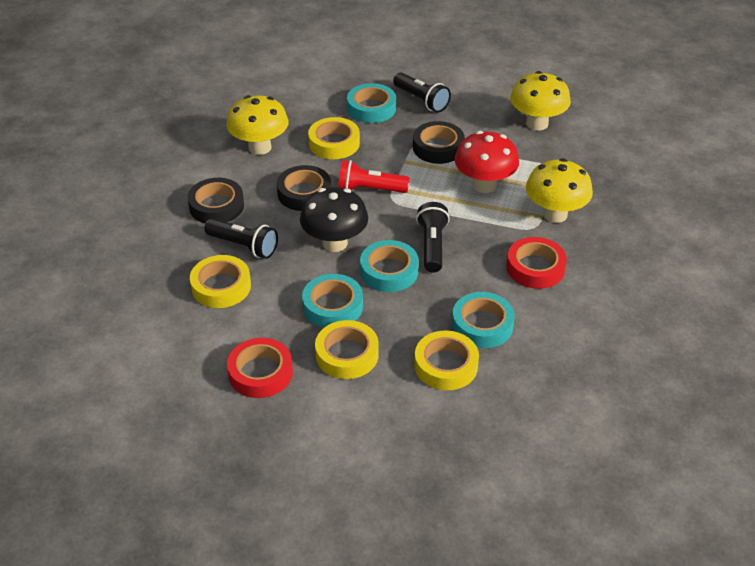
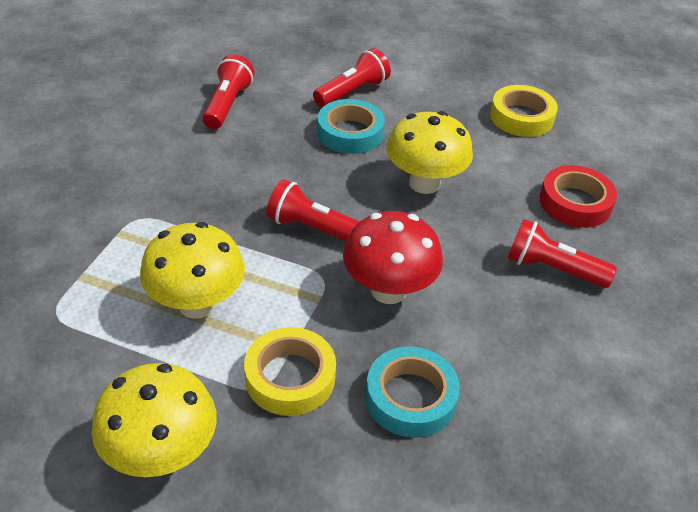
black flashlight: 3 -> 0
black mushroom: 1 -> 0
black tape: 3 -> 0
red flashlight: 1 -> 4
red tape: 2 -> 1
turquoise tape: 4 -> 2
yellow tape: 4 -> 2

